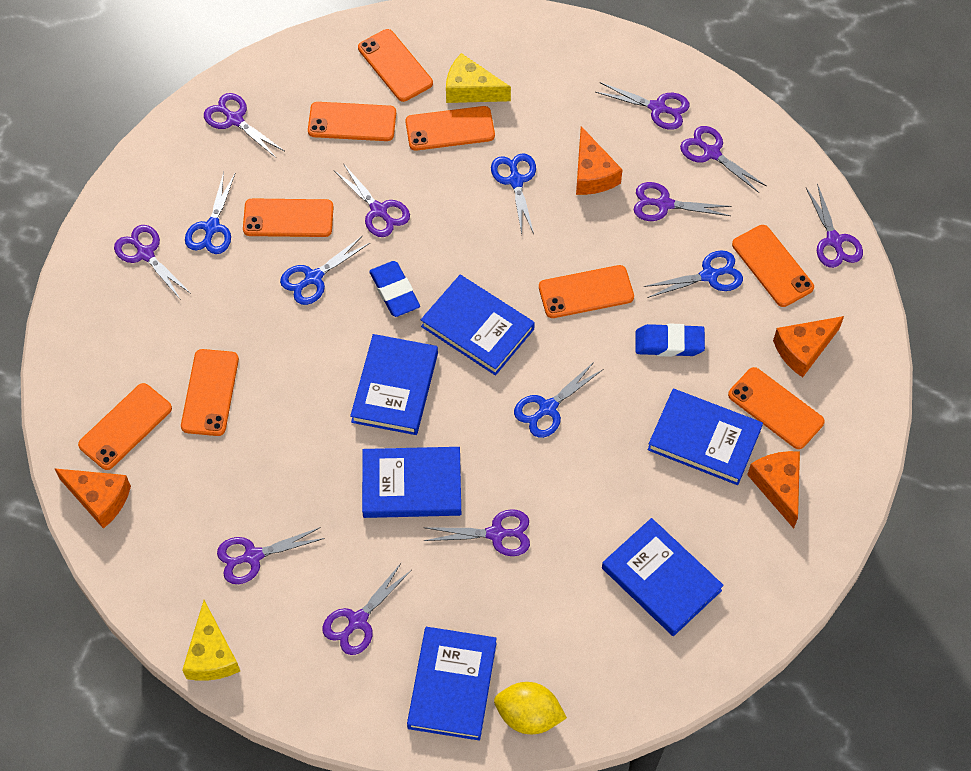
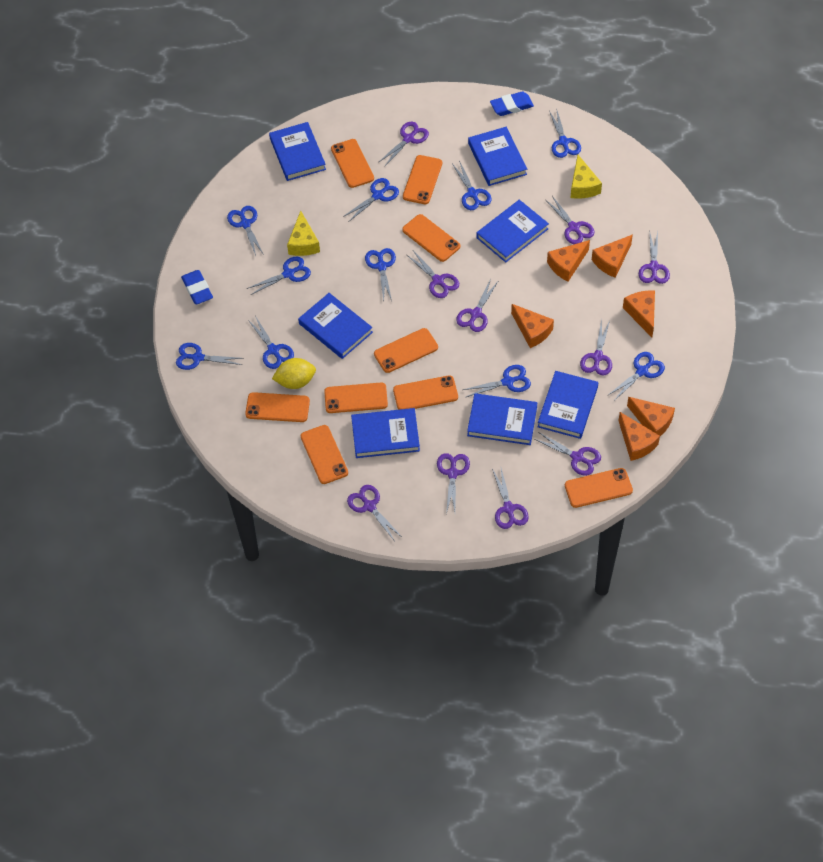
blue book: 6 -> 7
blue scissors: 5 -> 10
orange cheese: 4 -> 6

